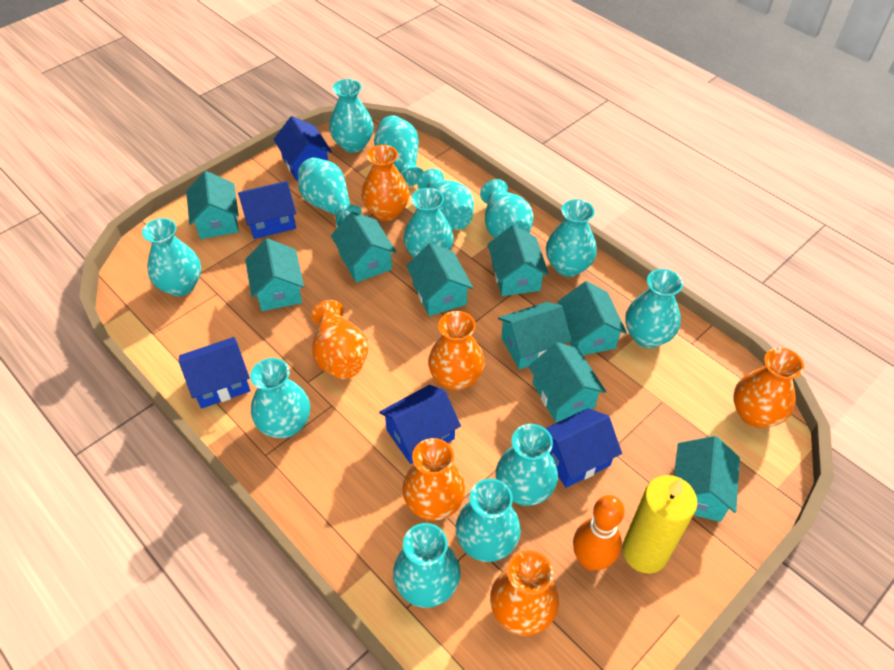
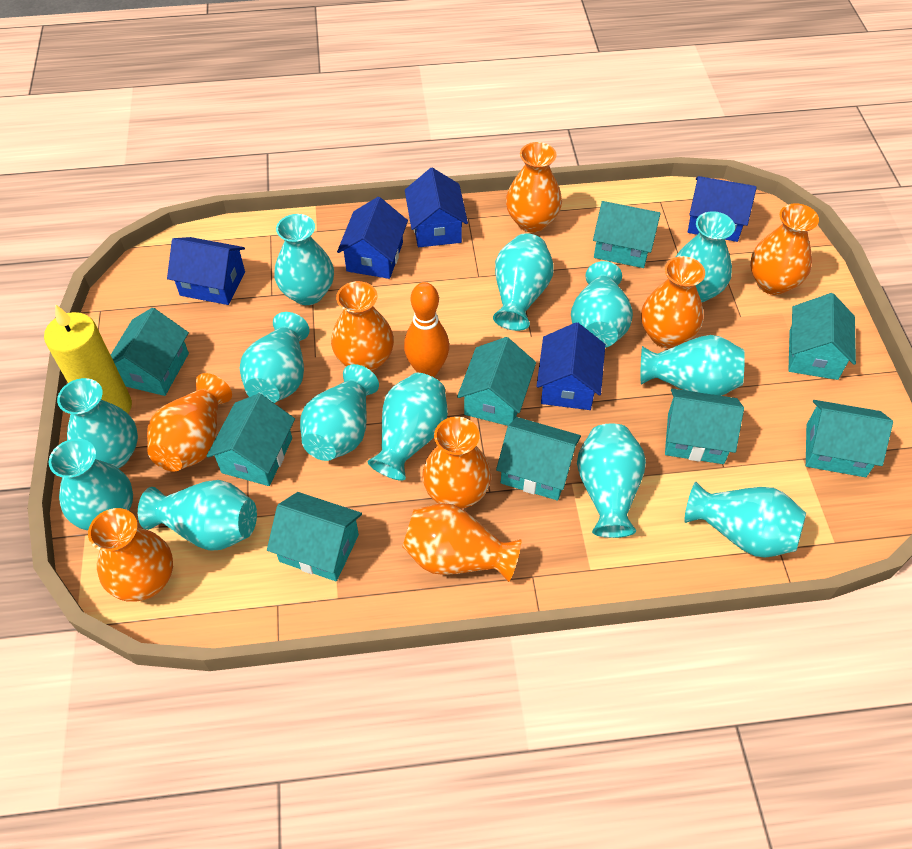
orange vase: 6 -> 8

